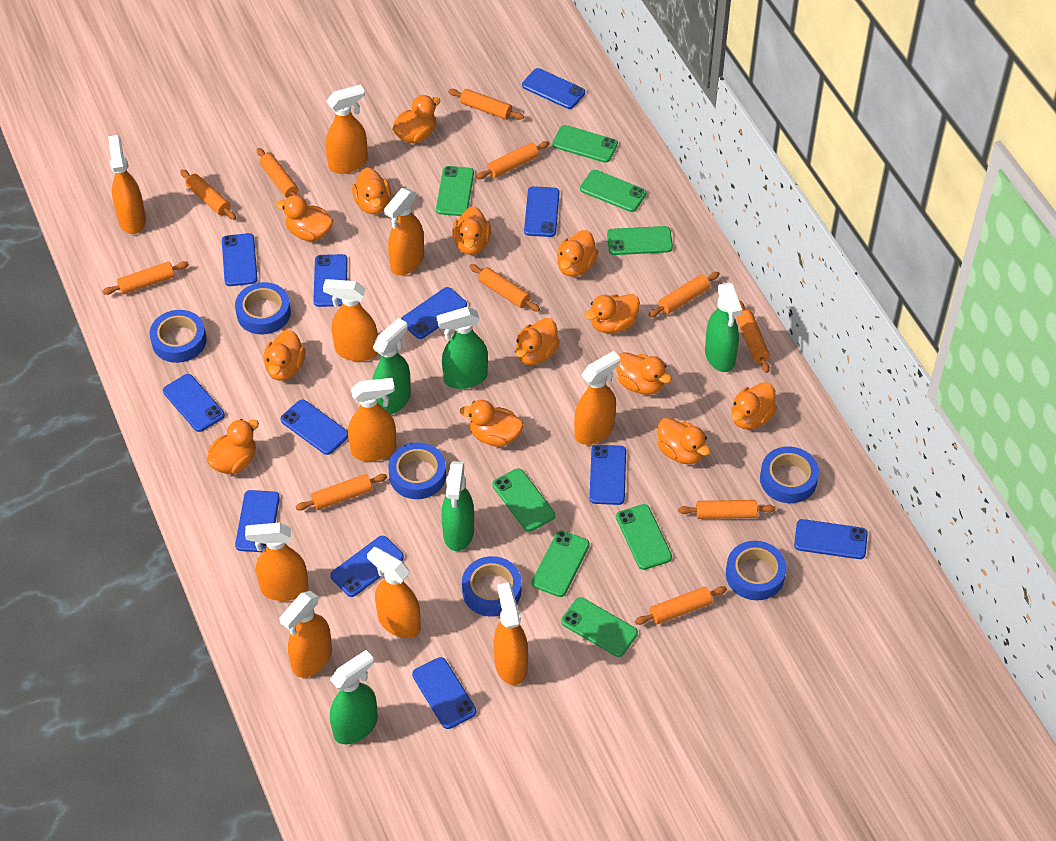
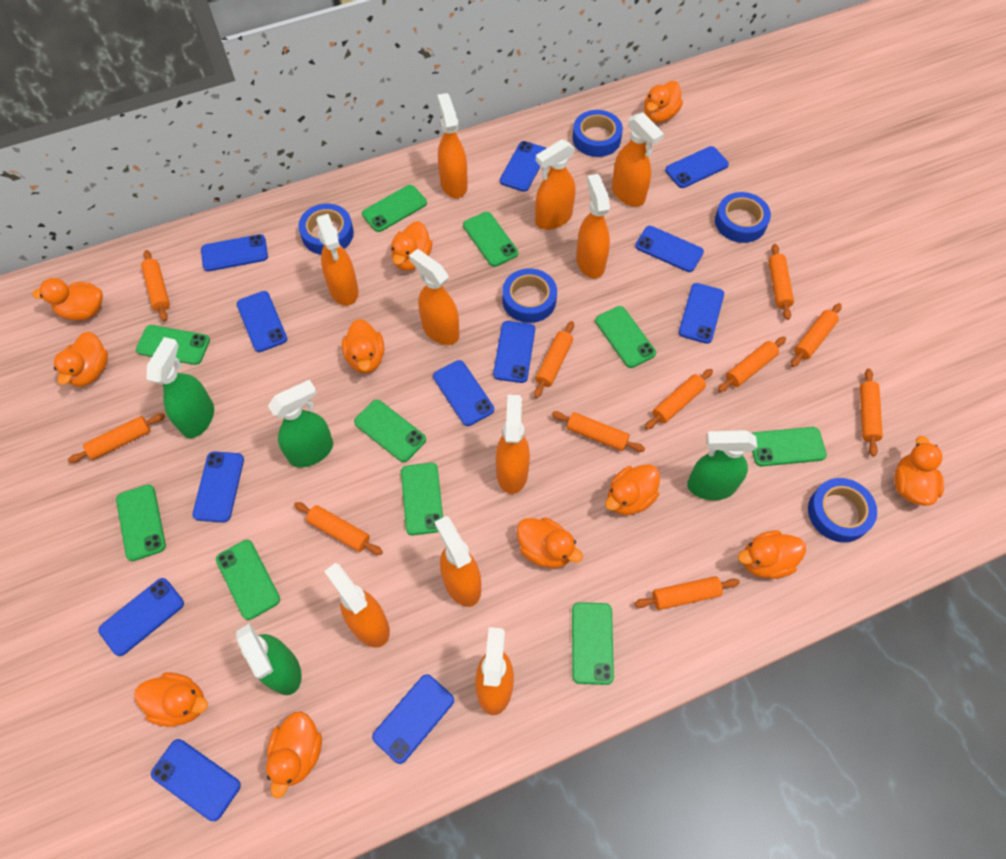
blue tape: 6 -> 5
green phone: 8 -> 10
green spray bottle: 5 -> 4
orange duck: 13 -> 11

